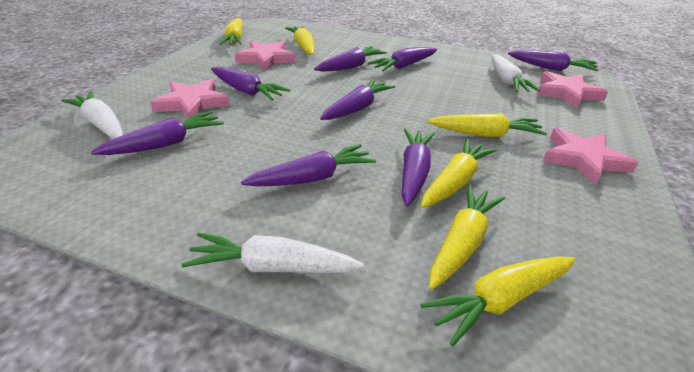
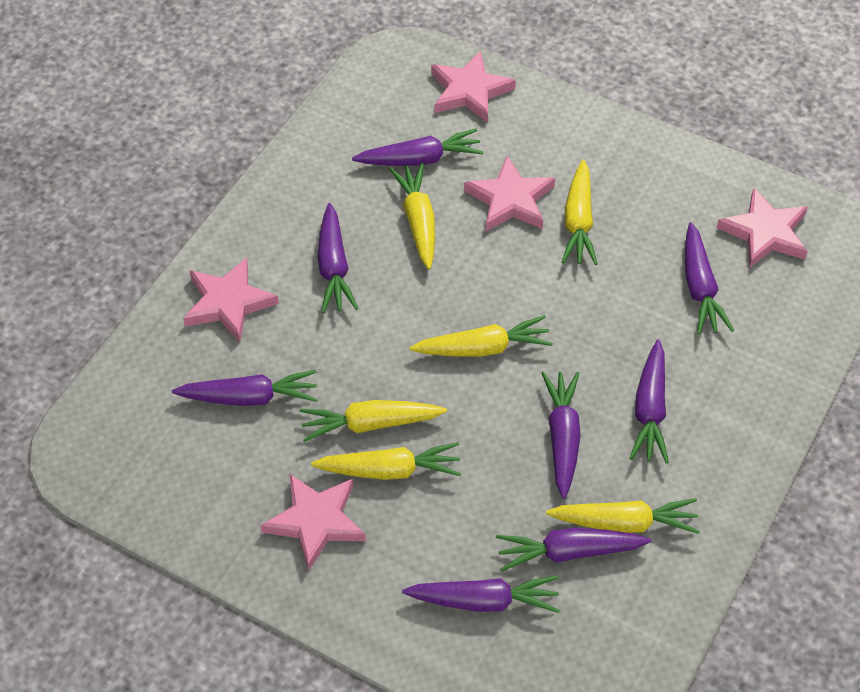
pink star: 4 -> 5
white carrot: 3 -> 0

